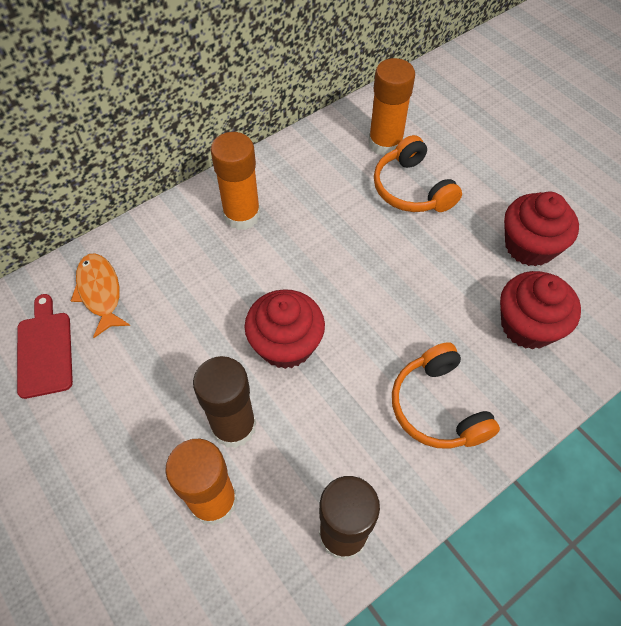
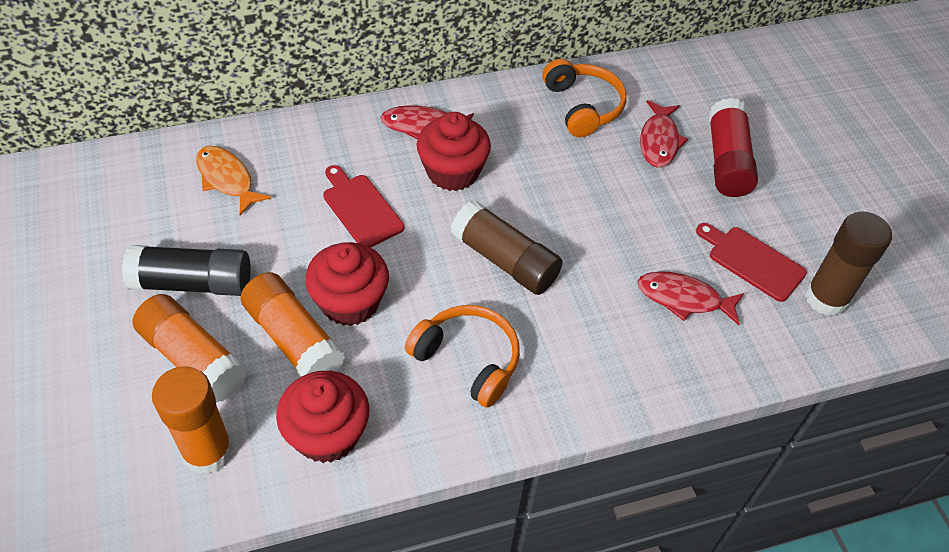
black glue stick: 0 -> 1
red cutting board: 1 -> 2
red fish: 0 -> 3
red glue stick: 0 -> 1

